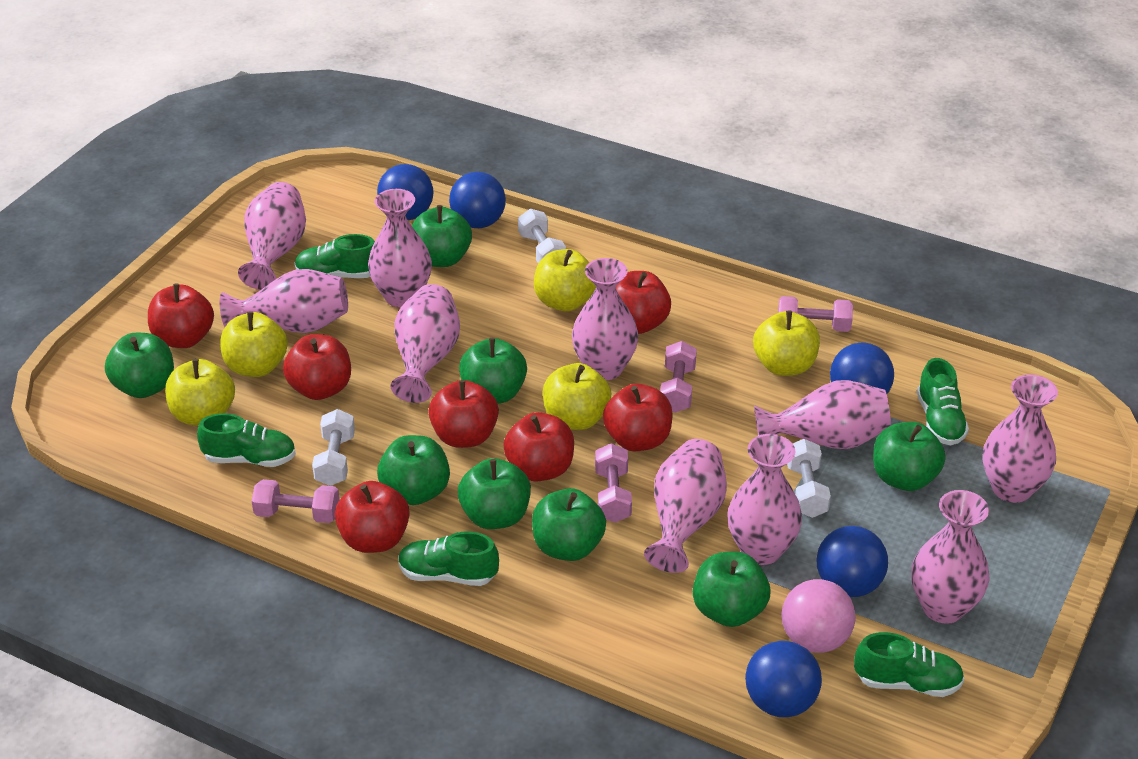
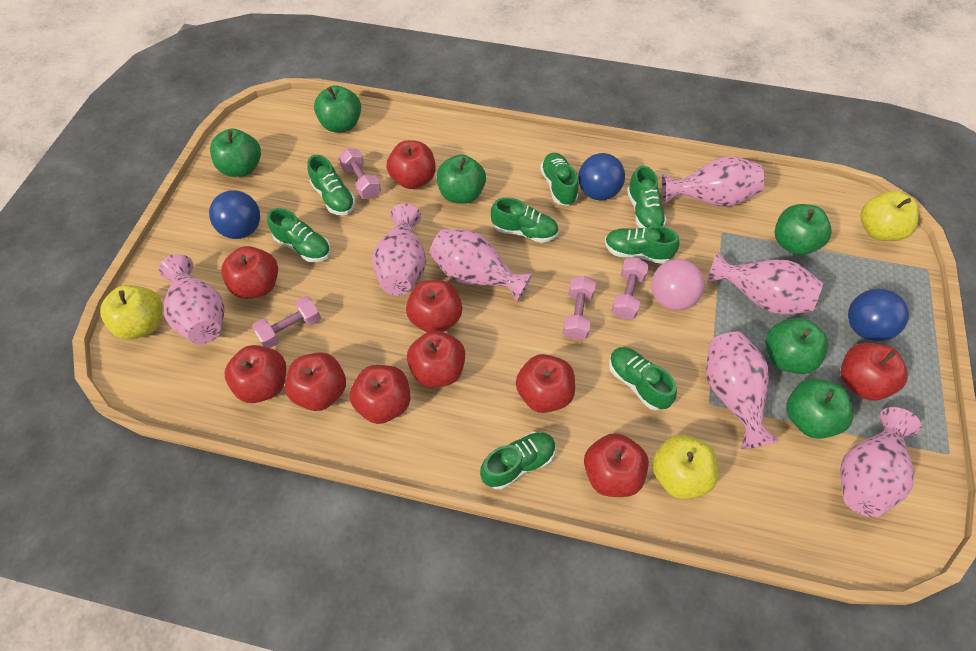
blue ball: 5 -> 3
green apple: 8 -> 6
green shoe: 5 -> 8
pink vase: 10 -> 7
red apple: 7 -> 10
white dumbbell: 3 -> 0
yellow apple: 5 -> 3

